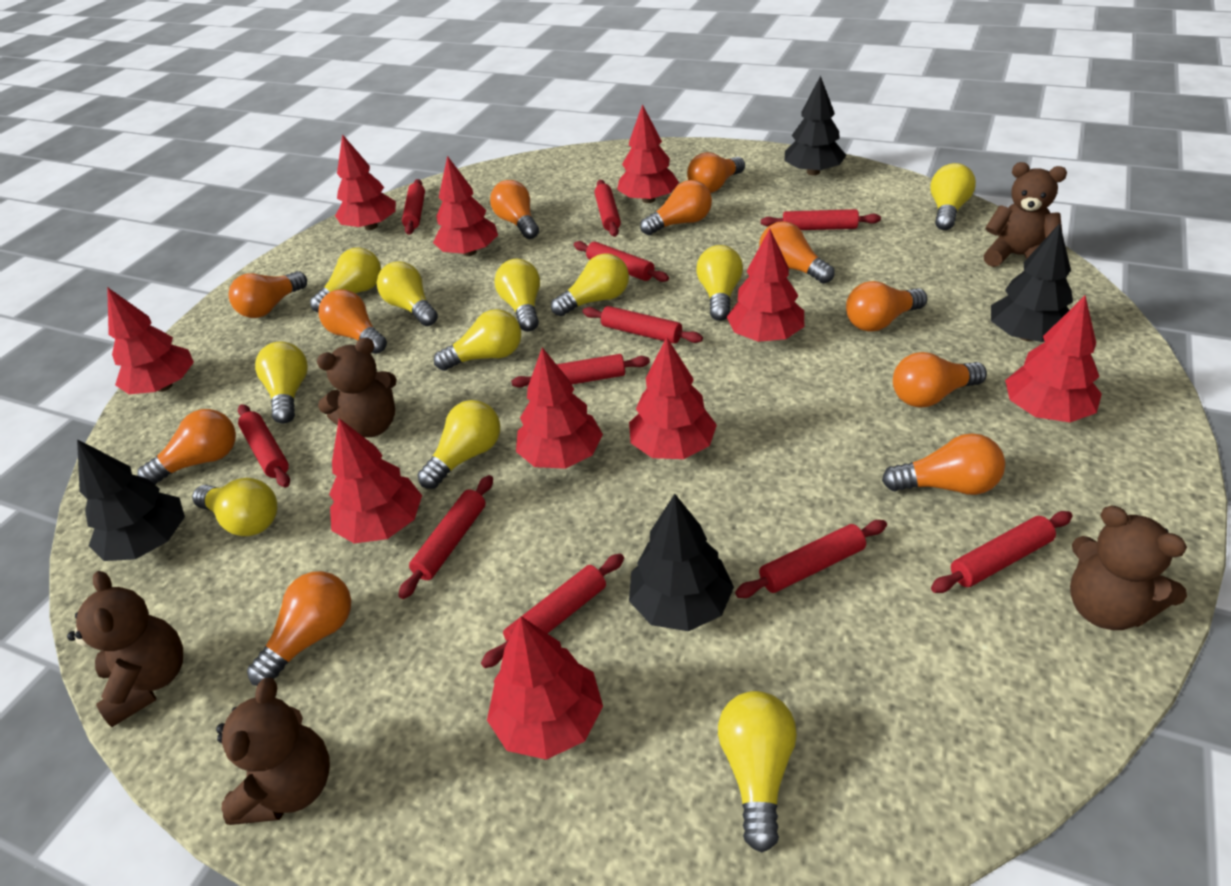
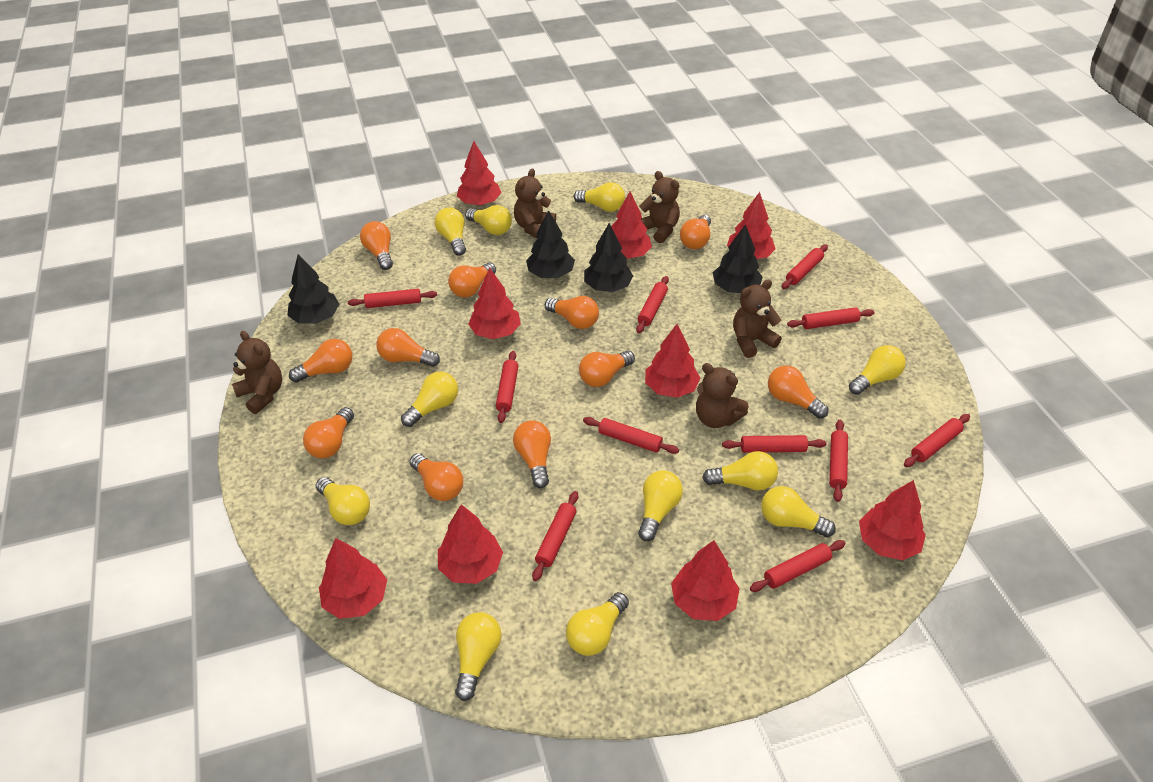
red tree: 10 -> 9

